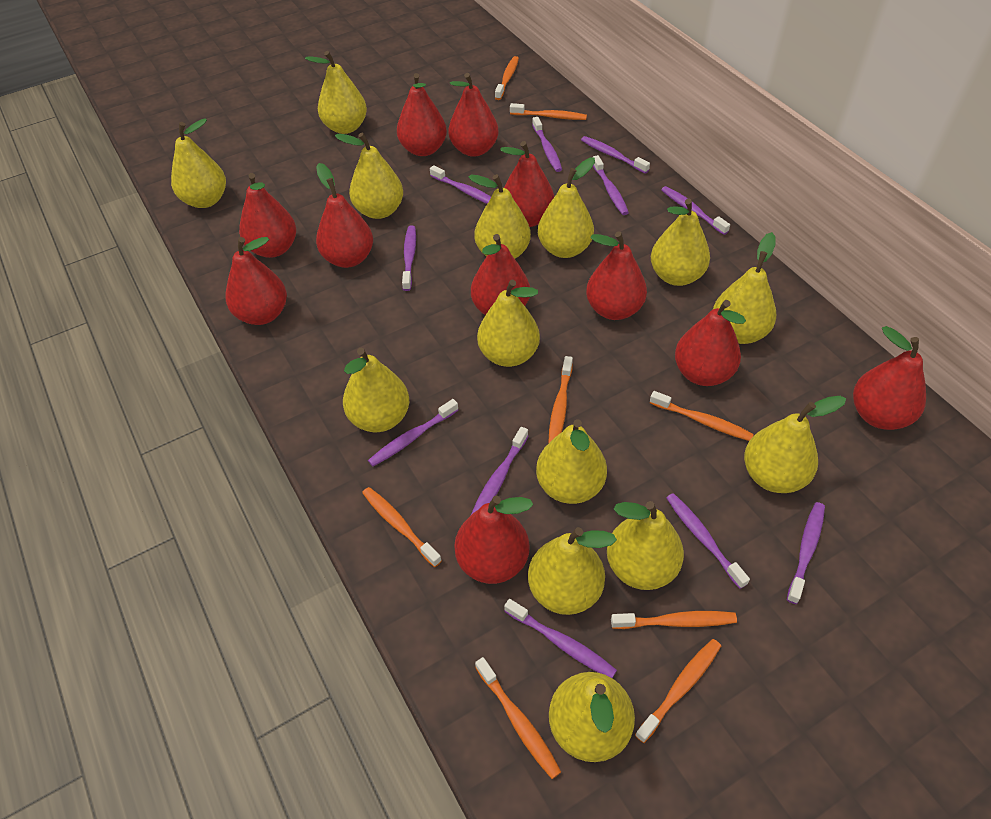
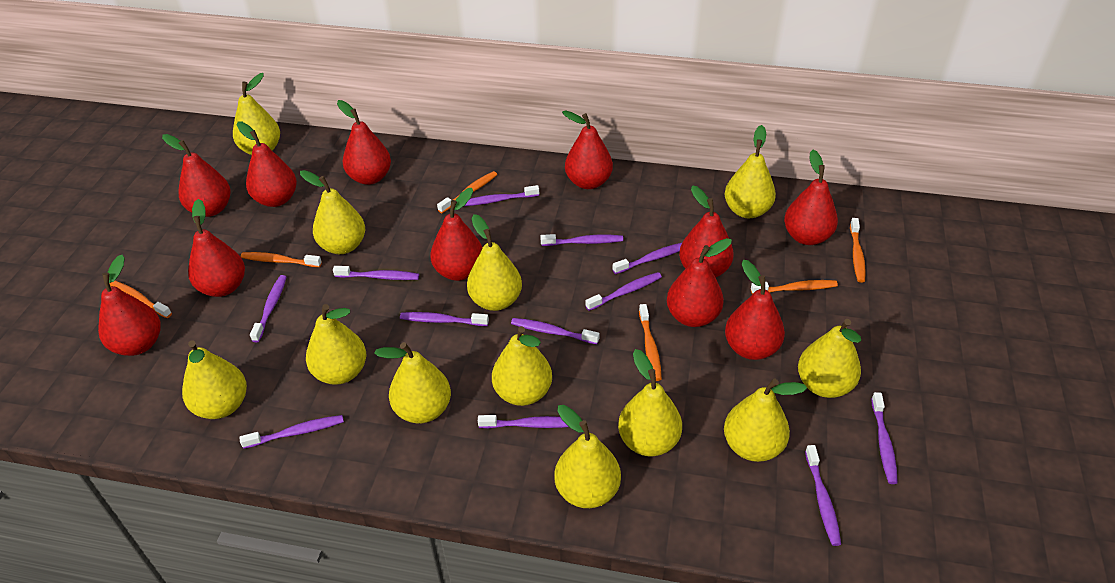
orange toothbrush: 8 -> 6
purple toothbrush: 11 -> 12
yellow pear: 14 -> 12

